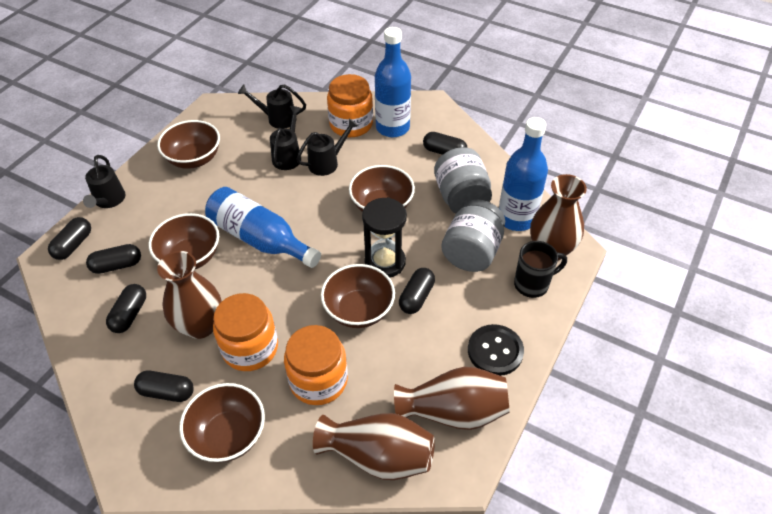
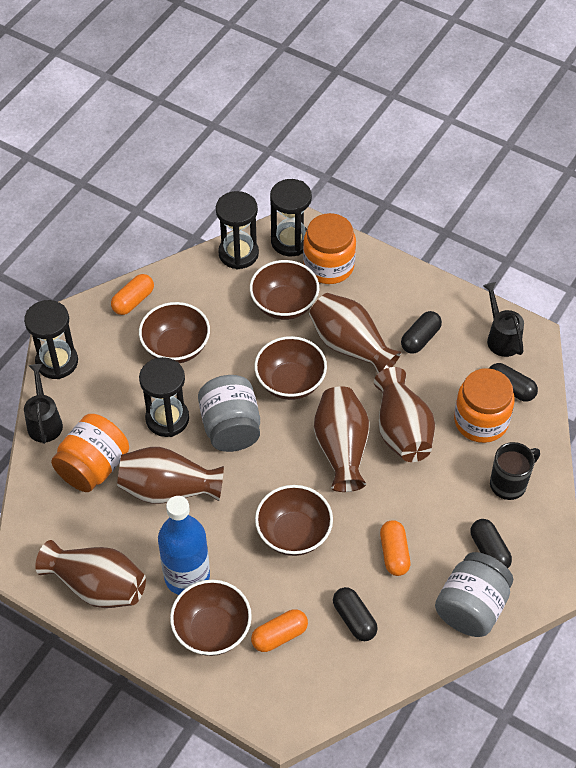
black button: 1 -> 0
black capsule: 6 -> 4
black hourglass: 1 -> 4
black watering can: 4 -> 2
blue bottle: 3 -> 1
brown vase: 4 -> 5
orange capsule: 0 -> 3

